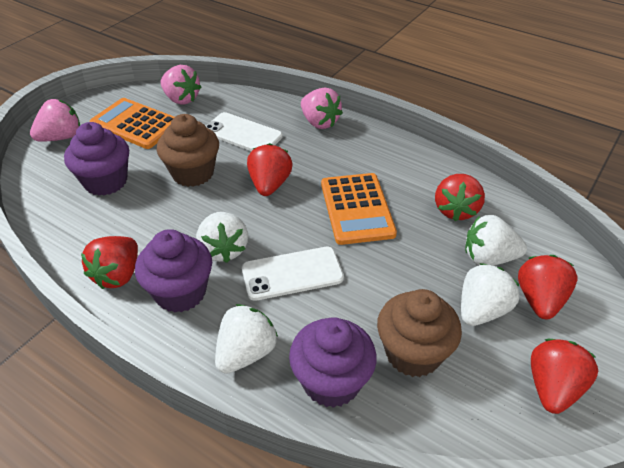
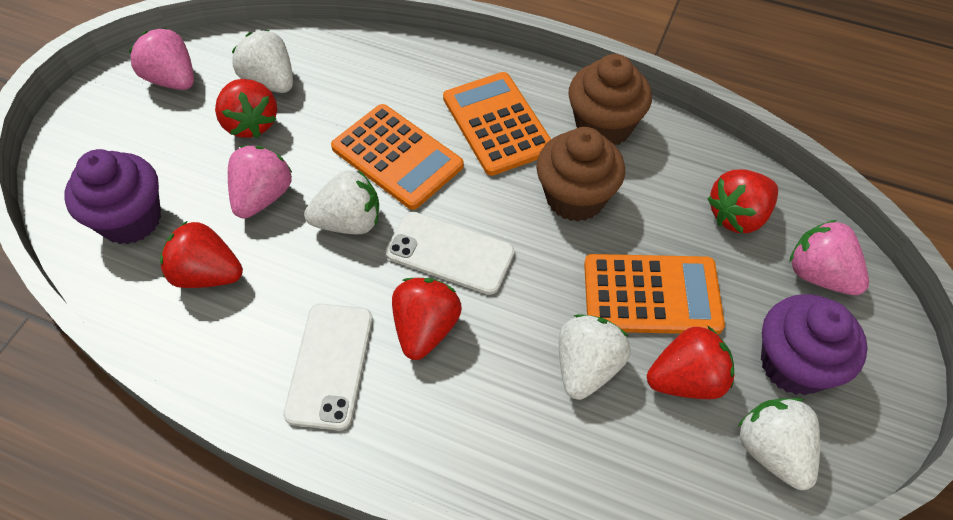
orange calculator: 2 -> 3
purple cupcake: 3 -> 2

